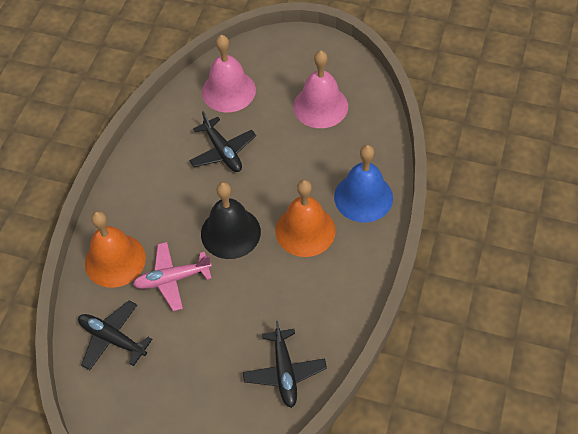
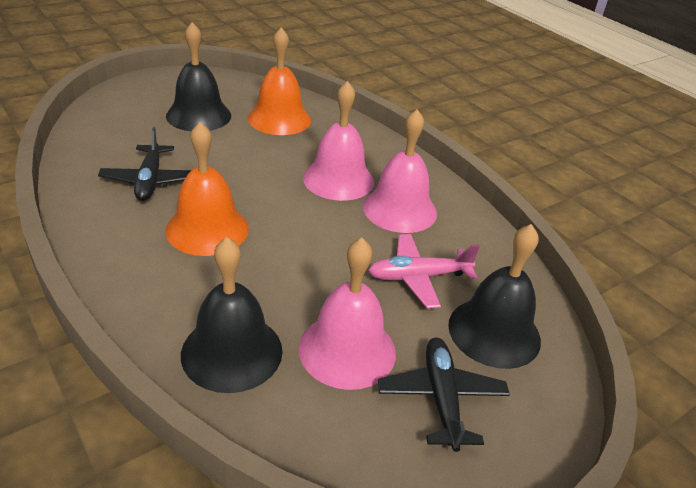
black bell: 1 -> 3
black plane: 3 -> 2
blue bell: 1 -> 0
pink bell: 2 -> 3

